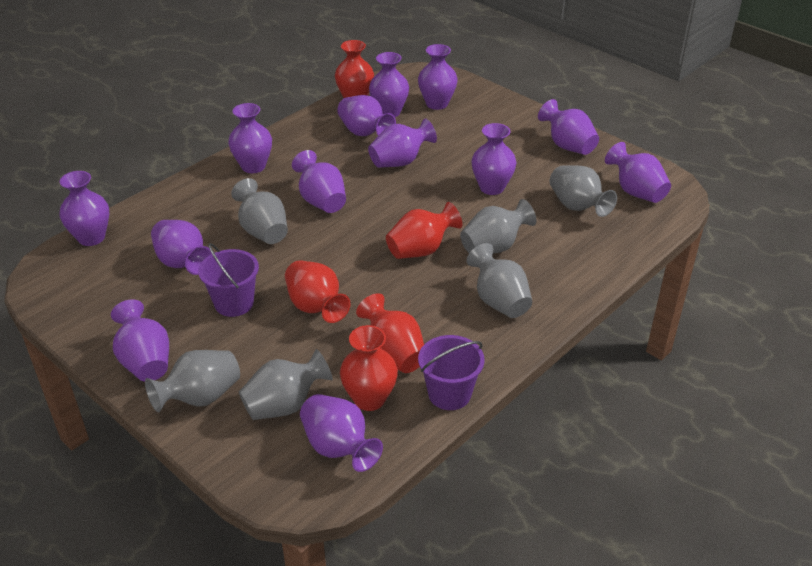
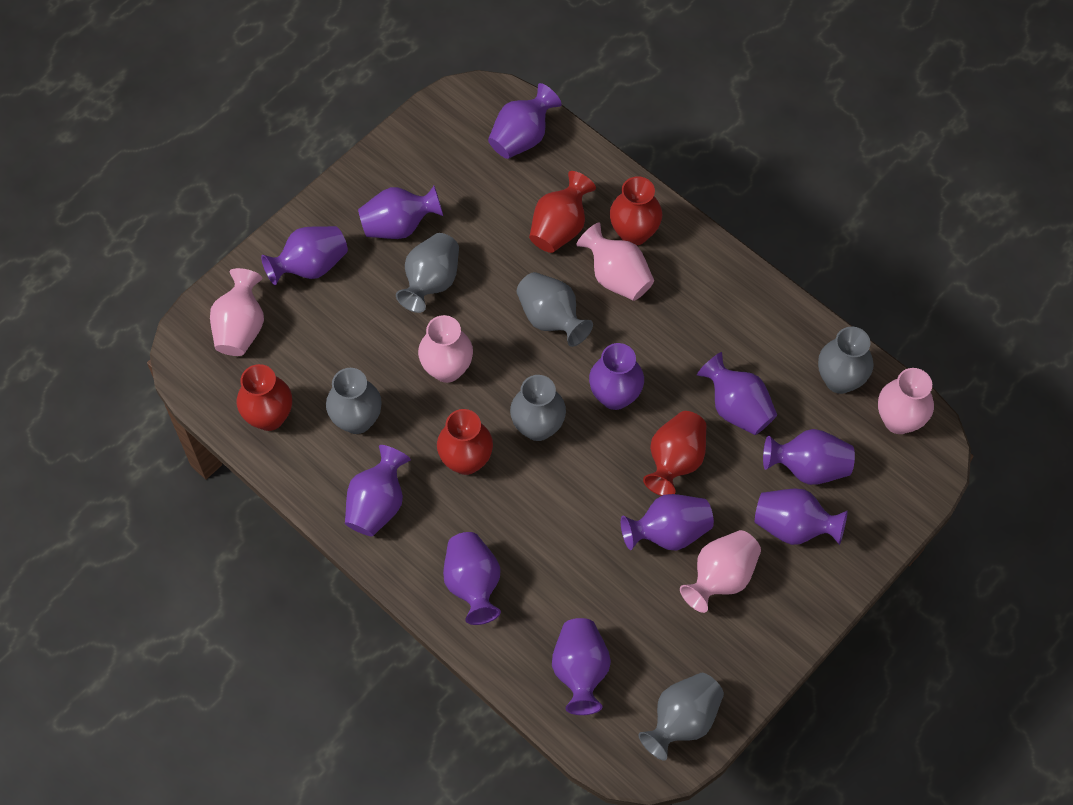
pink vase: 0 -> 5
purple bucket: 2 -> 0
purple vase: 13 -> 11

